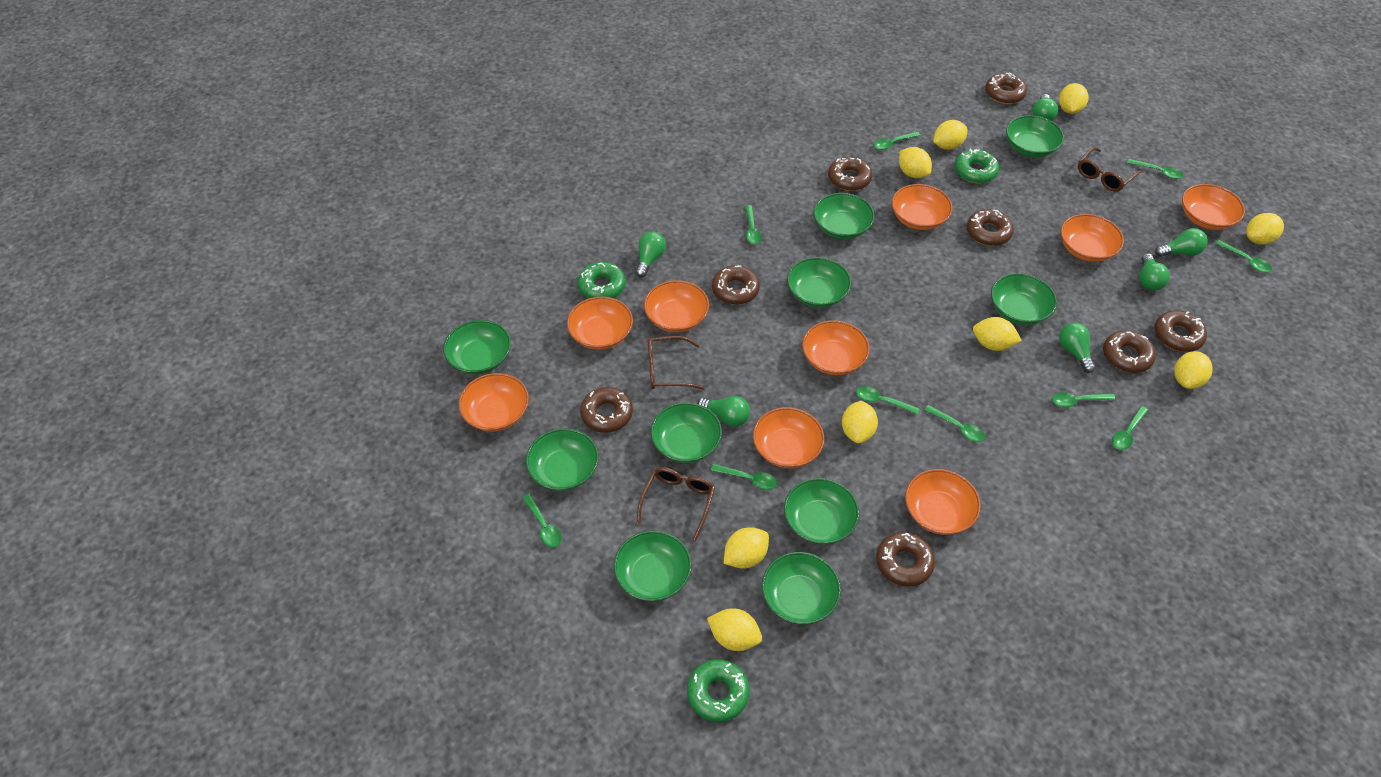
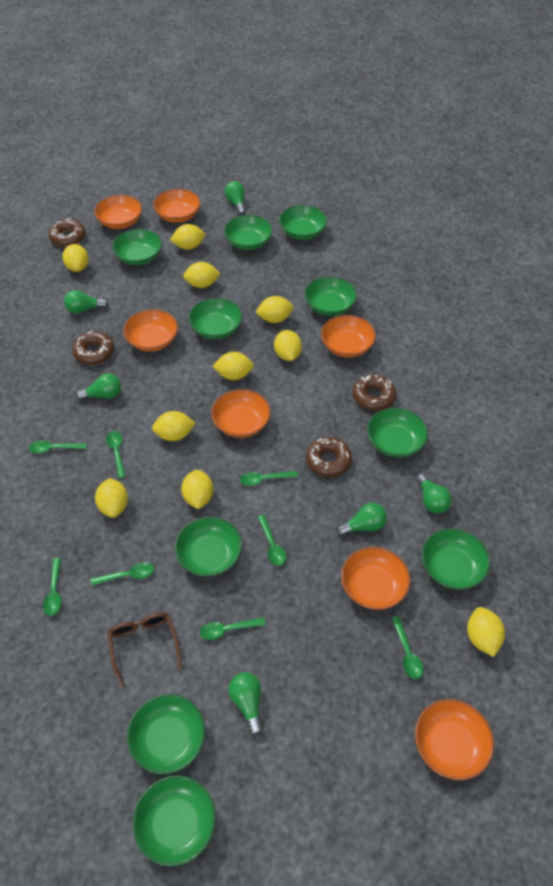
brown donut: 8 -> 4
brown glasses: 3 -> 1
green donut: 3 -> 0
green spoon: 10 -> 8
orange bowl: 9 -> 7
yellow lemon: 9 -> 10

